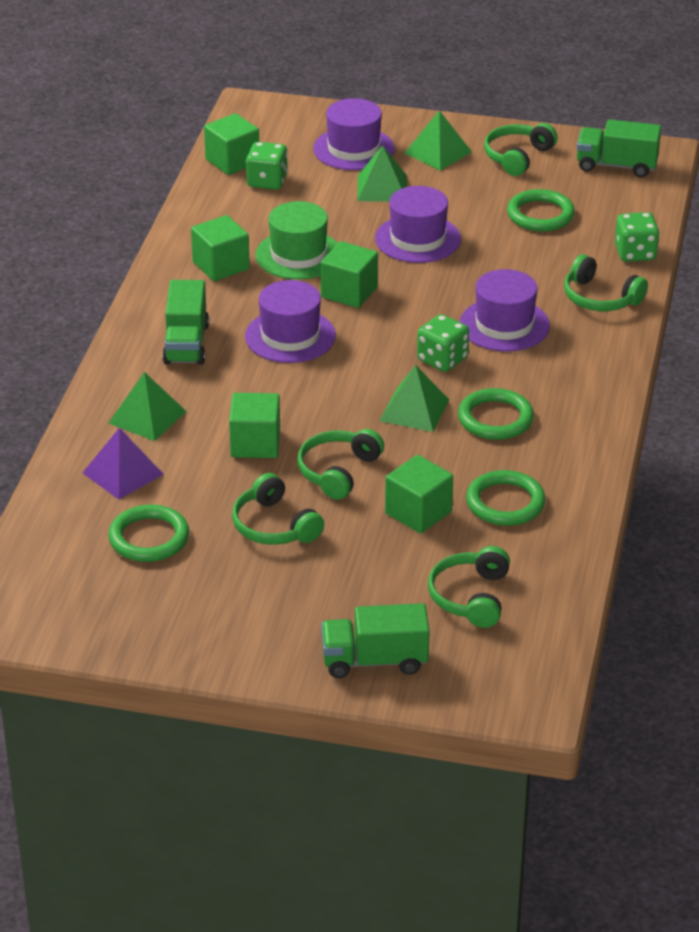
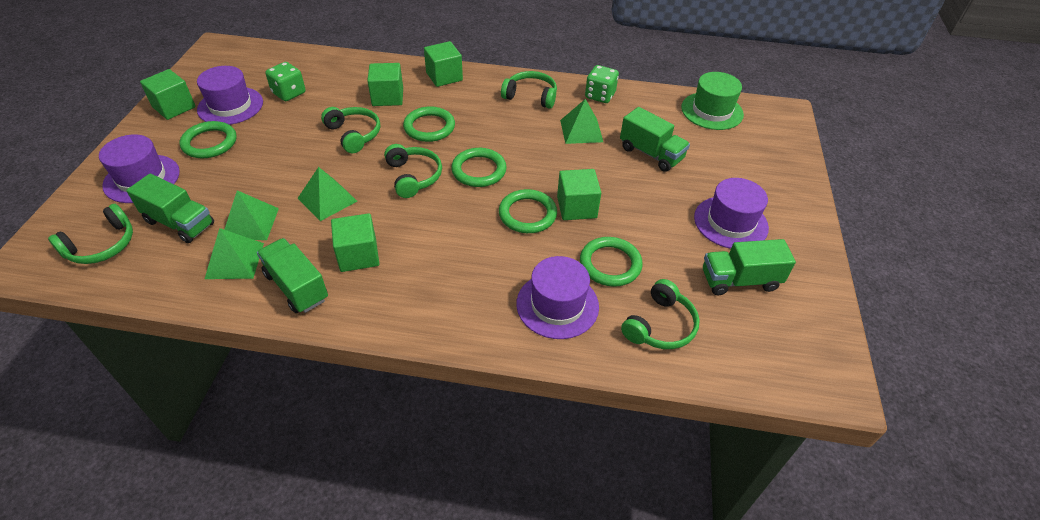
green dice: 3 -> 2
green ring: 4 -> 5
green truck: 3 -> 4
purple pyramid: 1 -> 0

